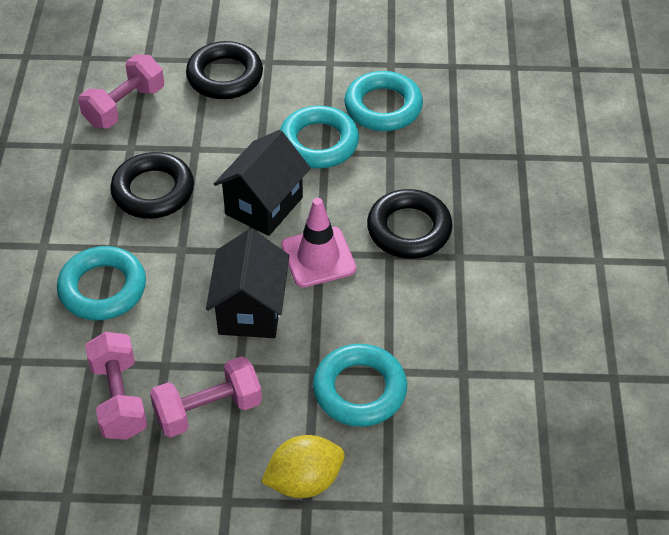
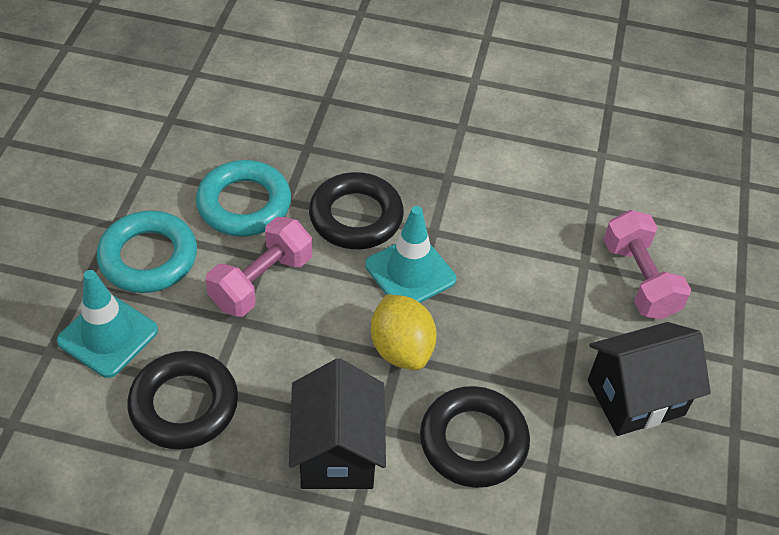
pink dumbbell: 3 -> 2
pink traffic cone: 1 -> 0
turquoise ring: 4 -> 2
turquoise traffic cone: 0 -> 2

